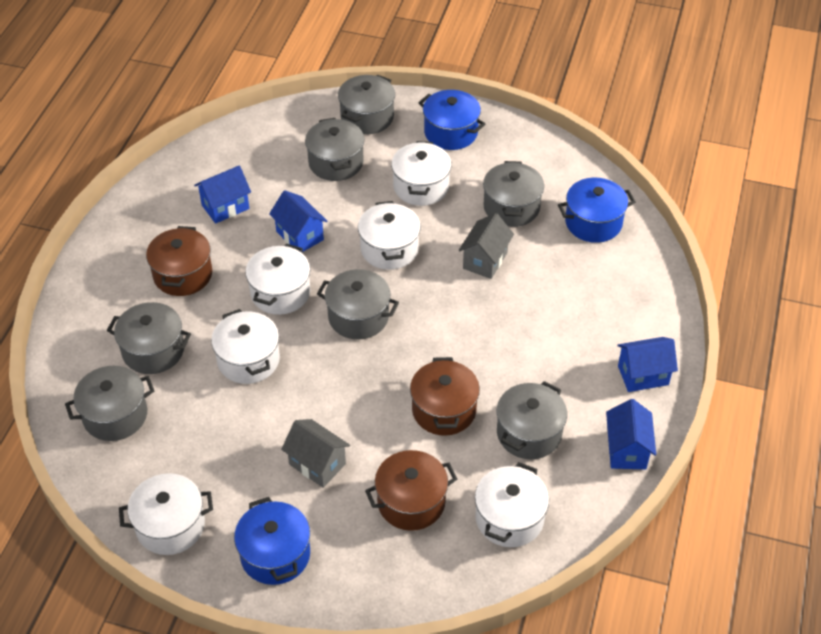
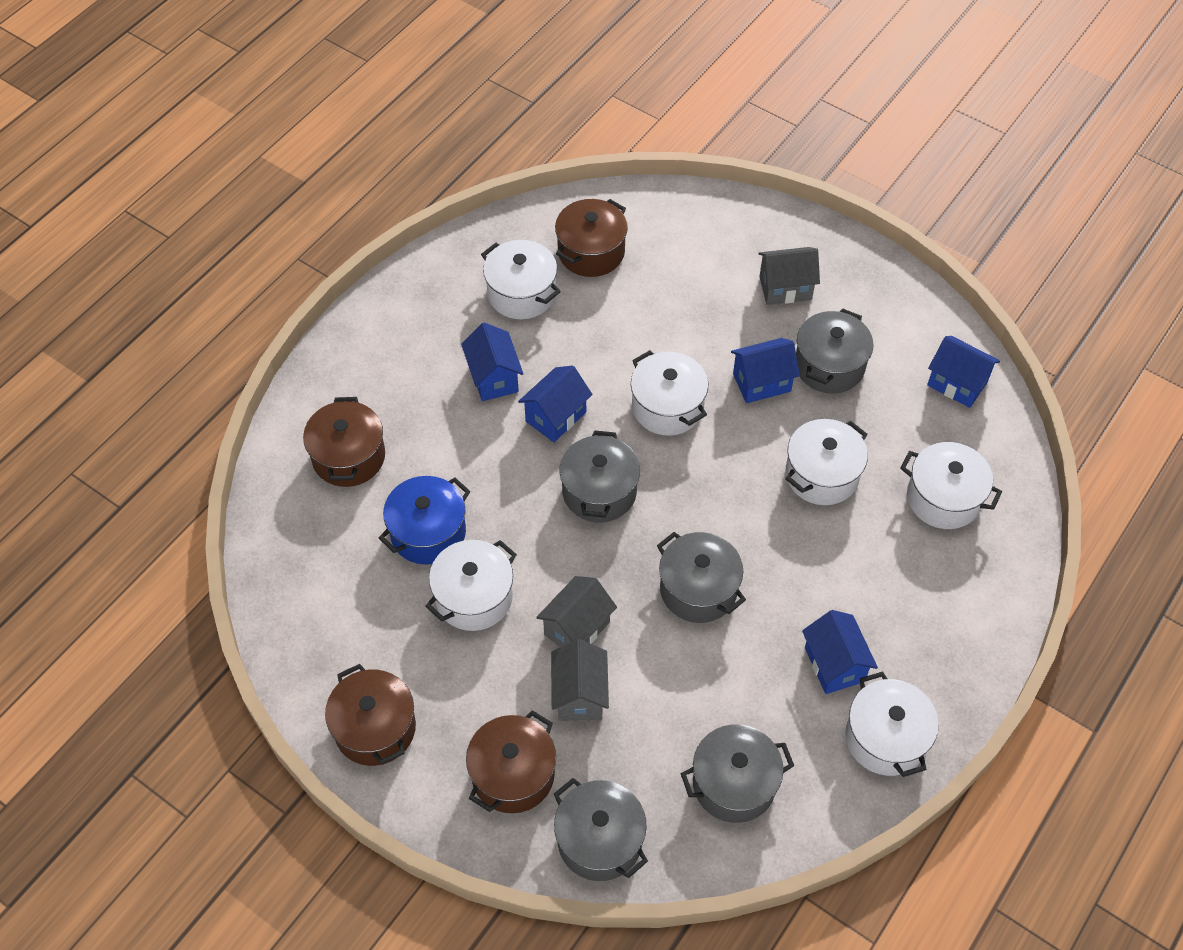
blue house: 4 -> 5
blue pot: 3 -> 1
brown pot: 3 -> 4
grey house: 2 -> 3
grey pot: 7 -> 5

